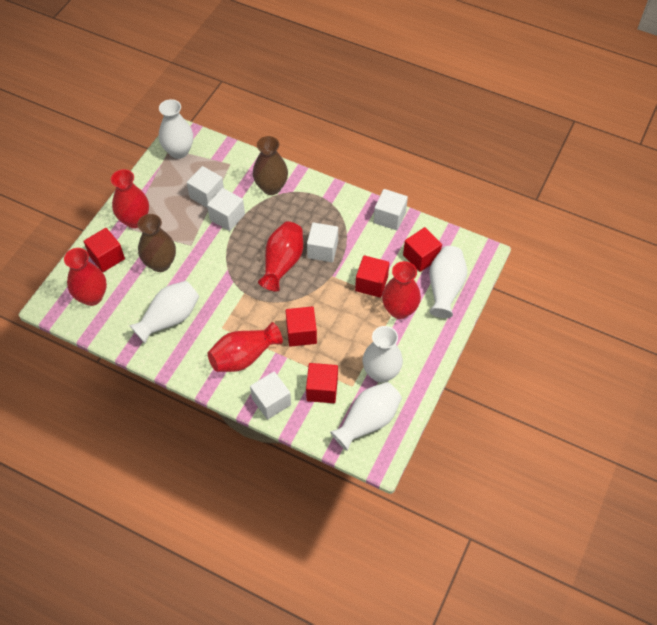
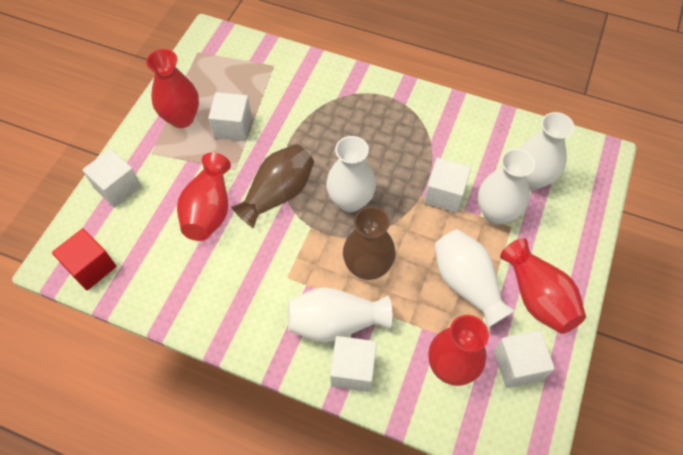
red cube: 5 -> 1
red vase: 5 -> 4

